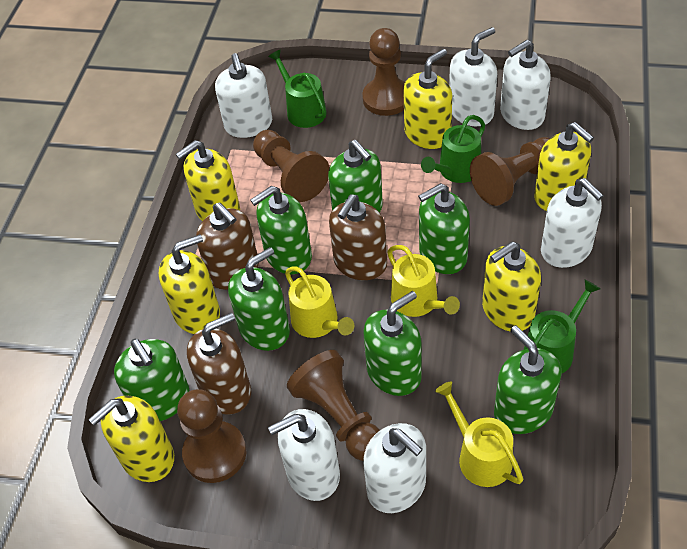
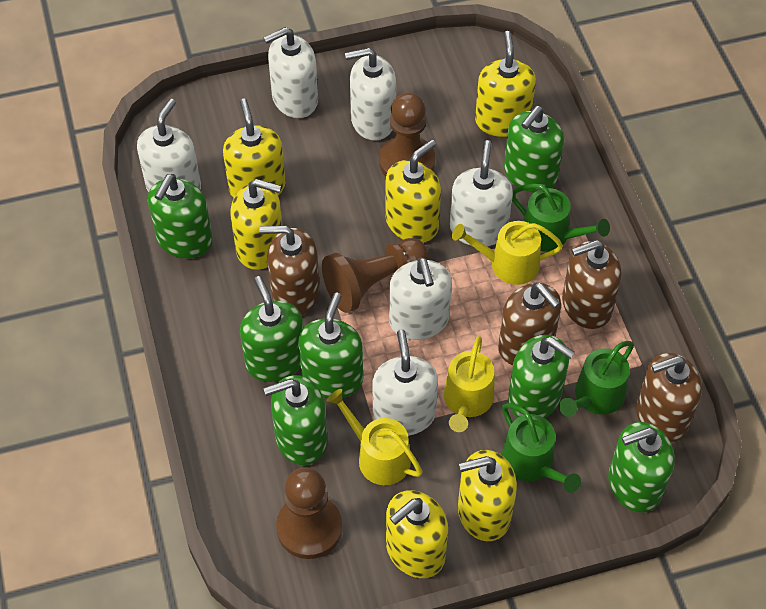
brown pawn: 5 -> 3
brown soap dispenser: 3 -> 4

